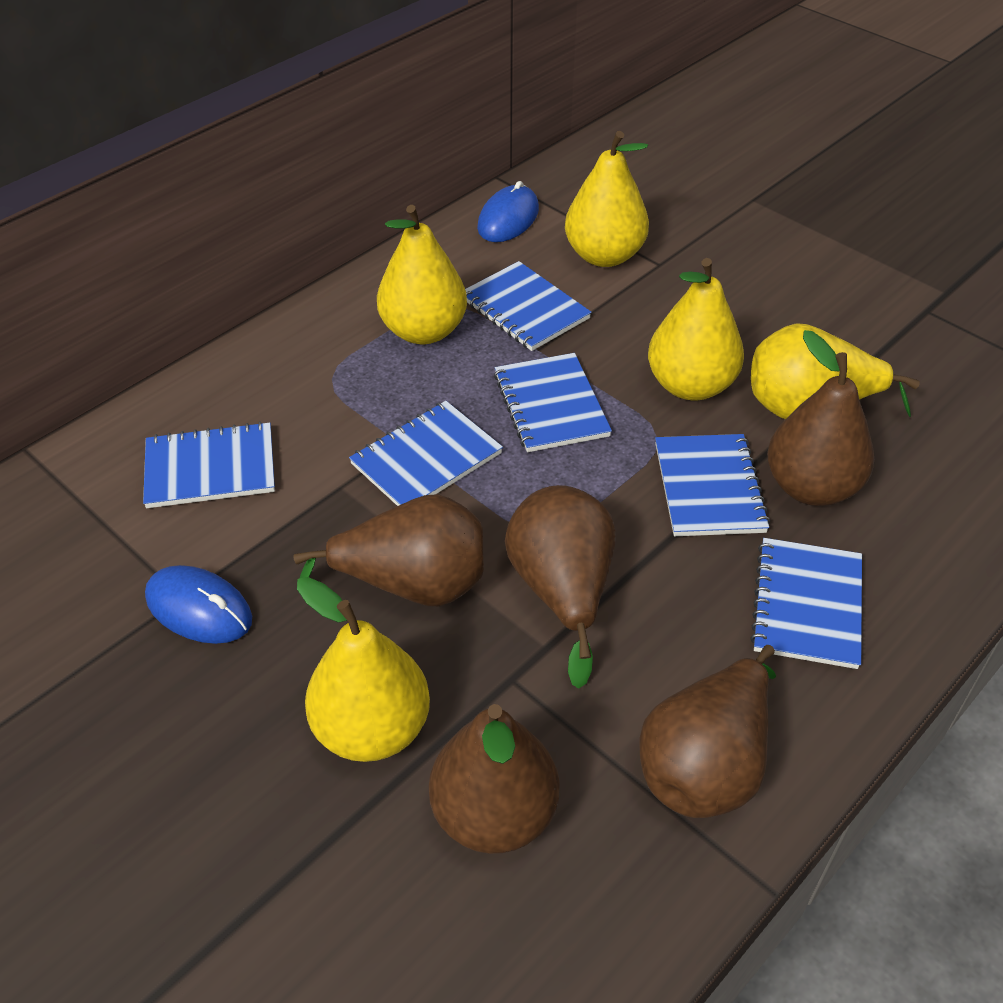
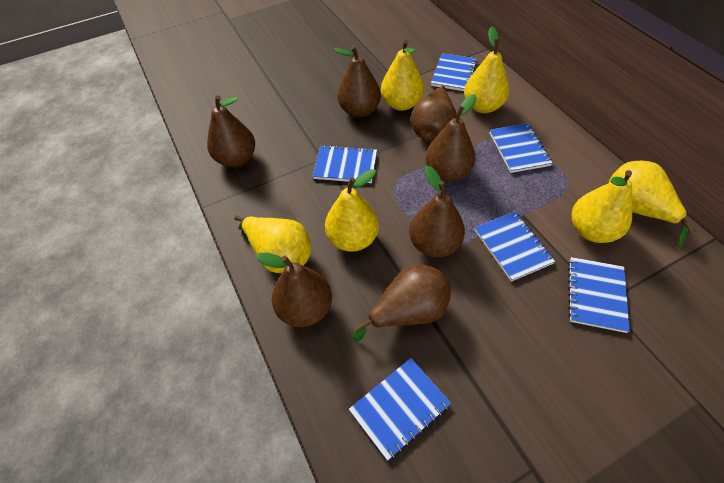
blue mouse: 2 -> 0
brown pear: 5 -> 7
yellow pear: 5 -> 6

